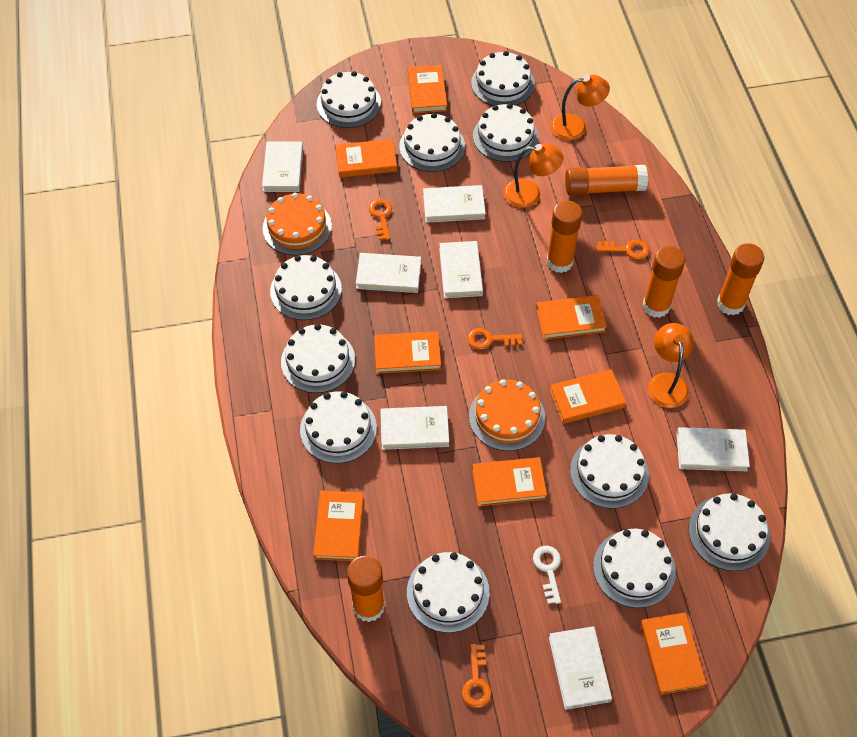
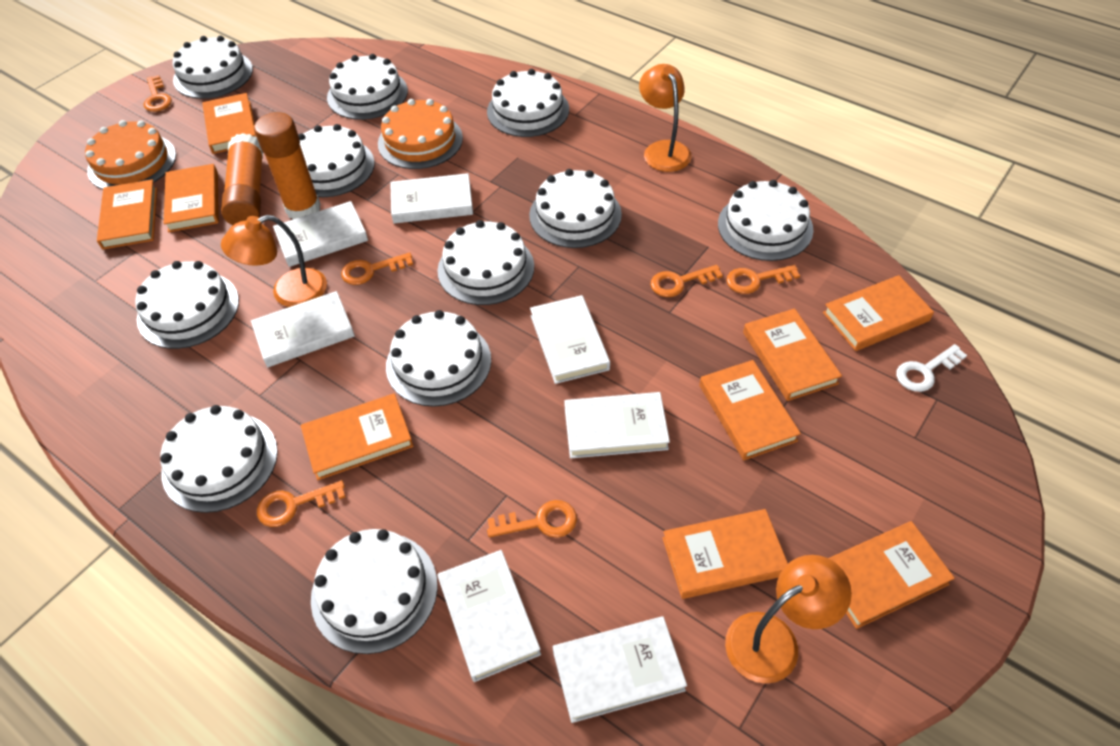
orange book: 8 -> 9
orange glue stick: 5 -> 2
orange key: 4 -> 6

